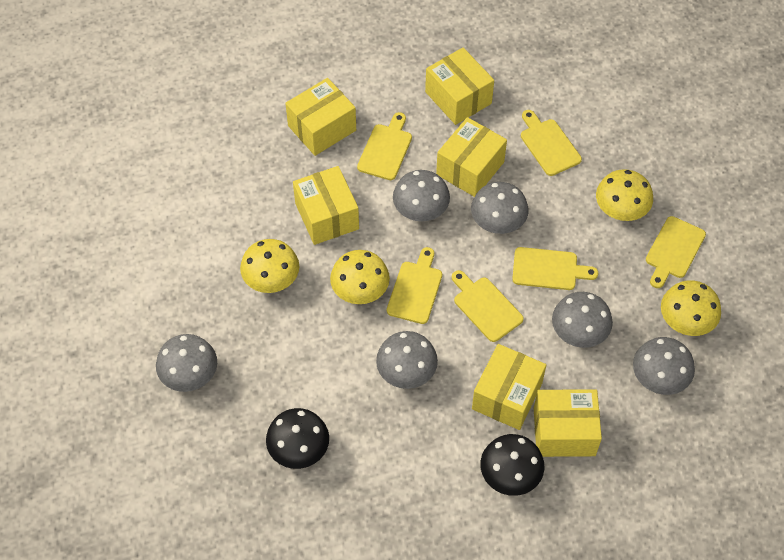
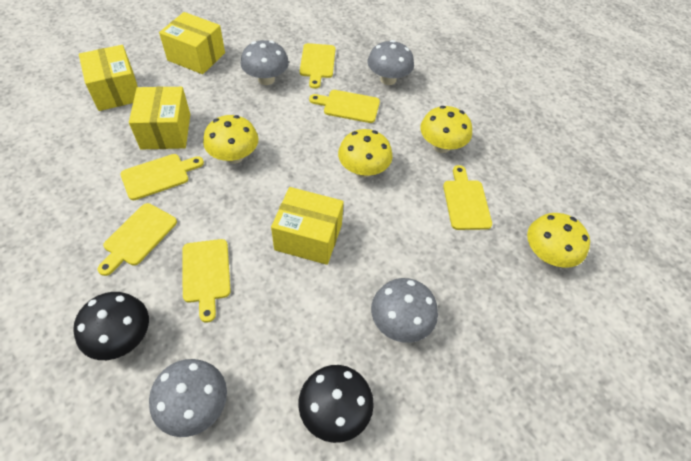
grey mushroom: 6 -> 4
yellow box: 6 -> 4

